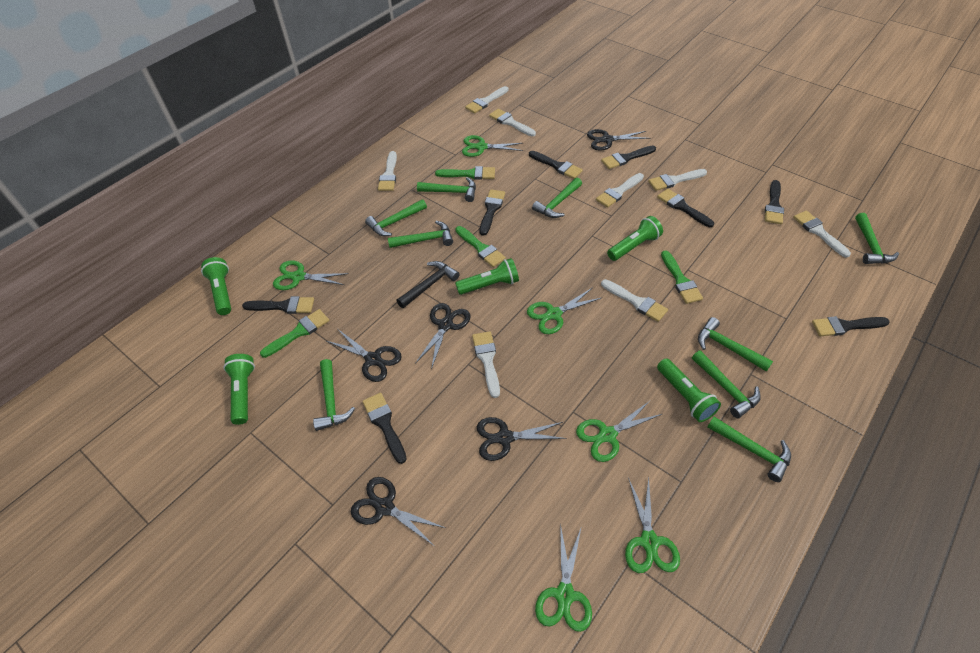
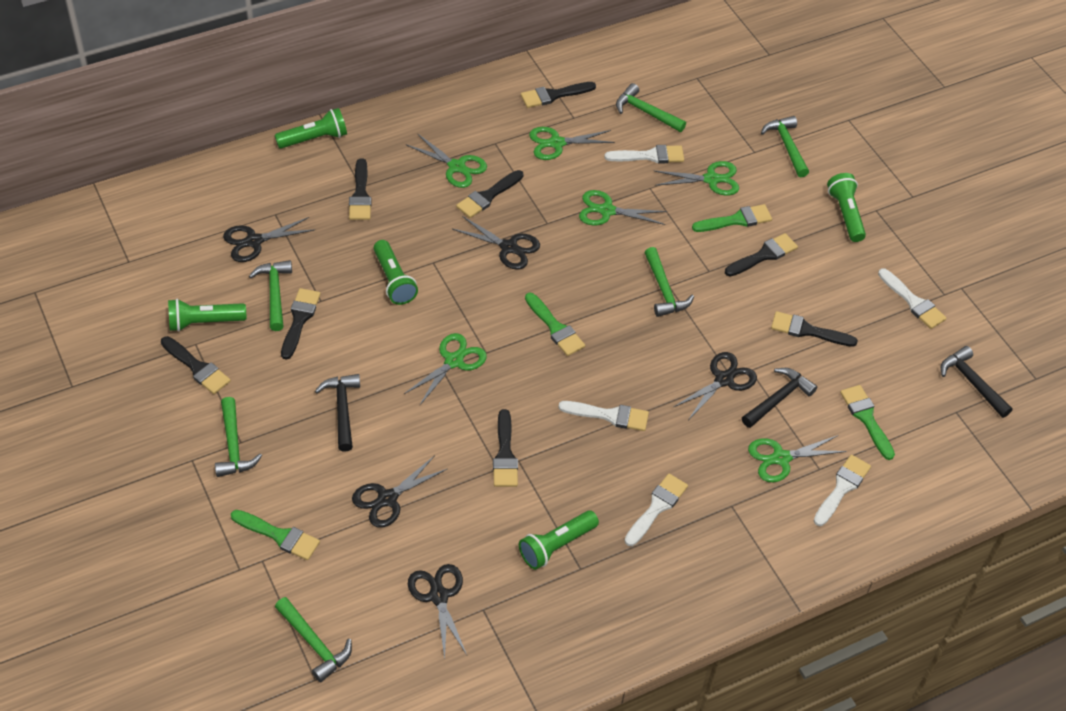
black hammer: 1 -> 3
green hammer: 9 -> 6
white brush: 8 -> 5

